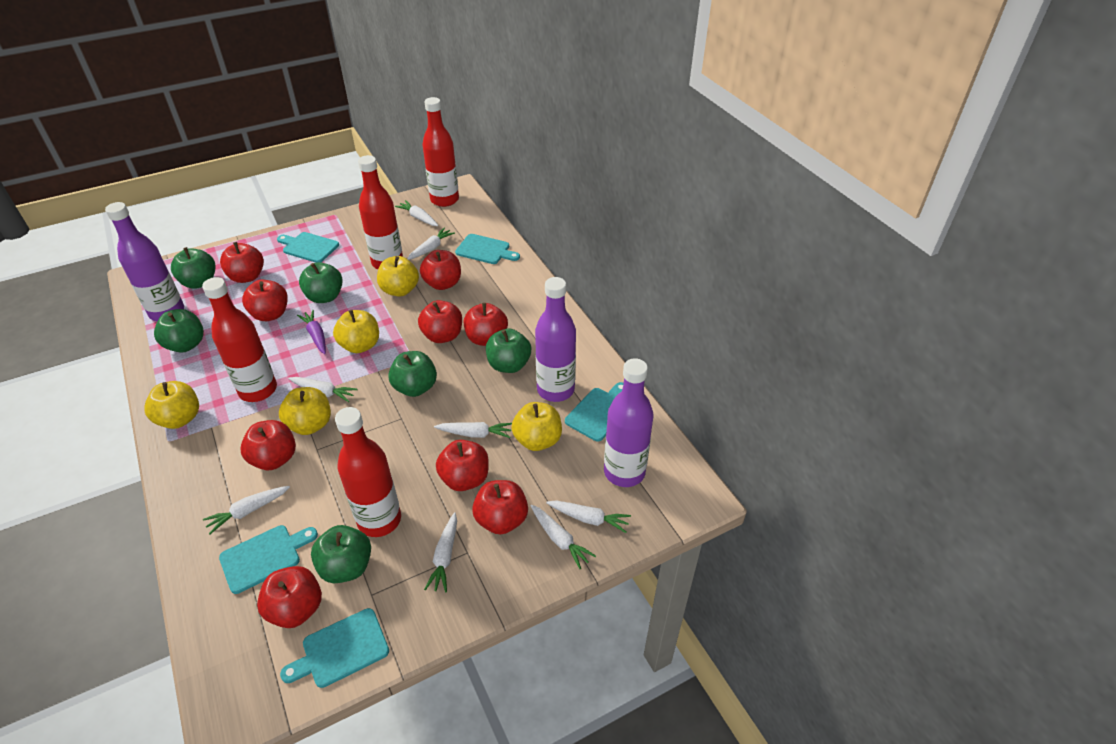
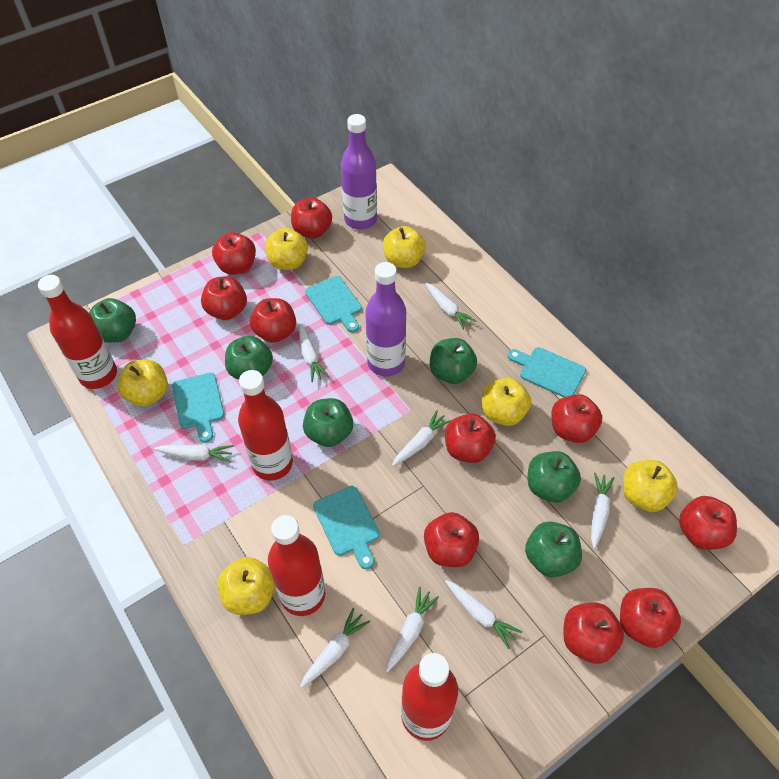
purple bottle: 3 -> 2
purple carrot: 1 -> 0
red apple: 9 -> 10
turquoise cutting board: 5 -> 4
yellow apple: 5 -> 6

